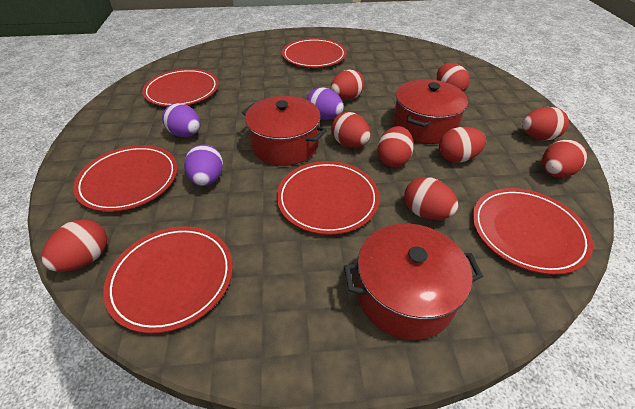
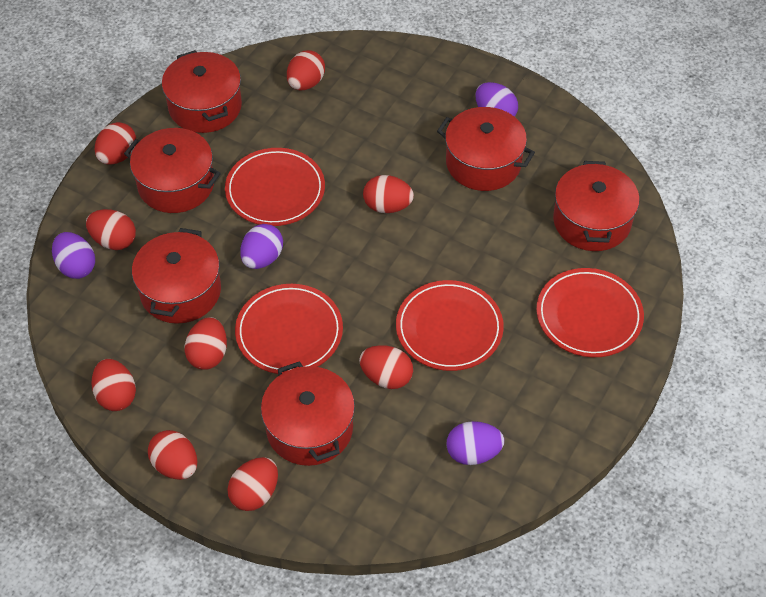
purple egg: 3 -> 4
red plate: 6 -> 4
red pot: 3 -> 6

